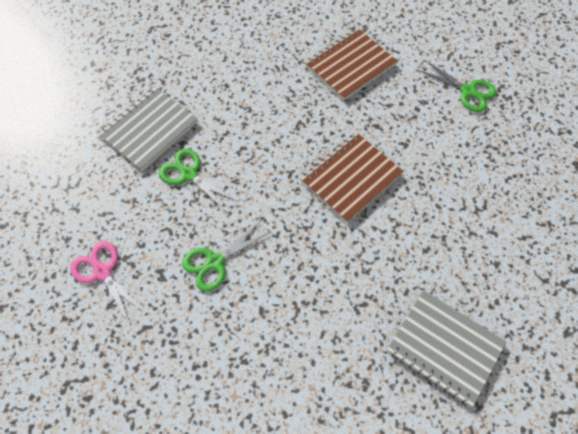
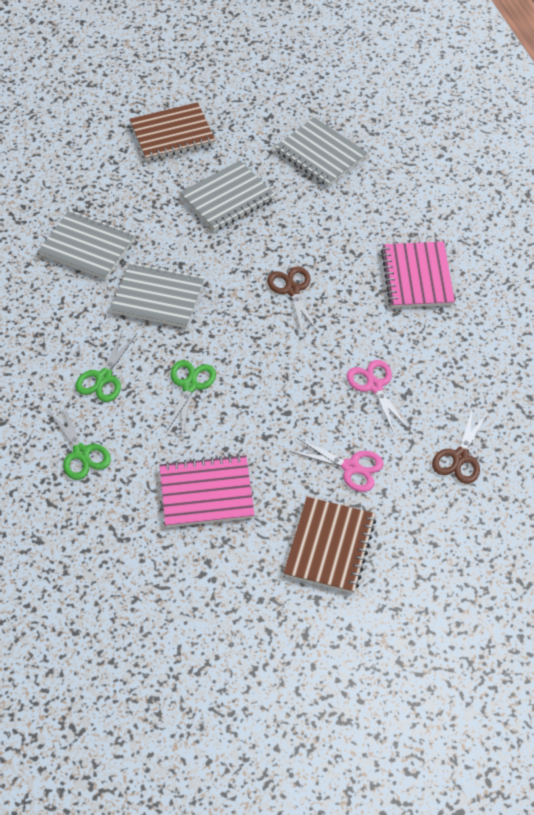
brown scissors: 0 -> 2
grey notebook: 2 -> 4
pink notebook: 0 -> 2
pink scissors: 1 -> 2

